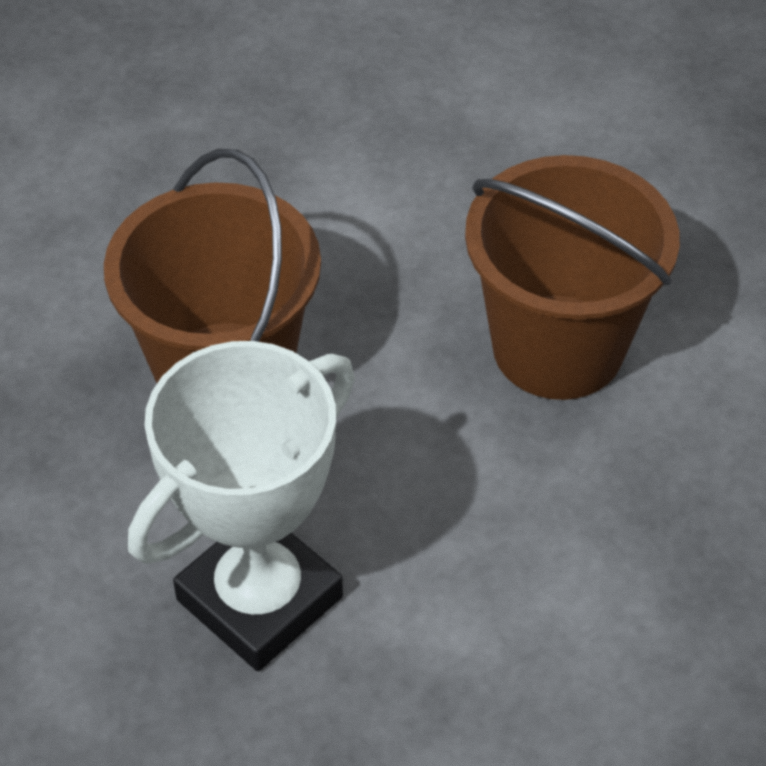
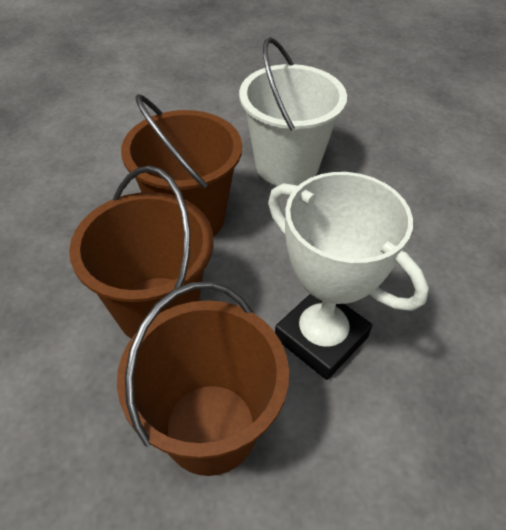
brown bucket: 2 -> 3
white bucket: 0 -> 1

